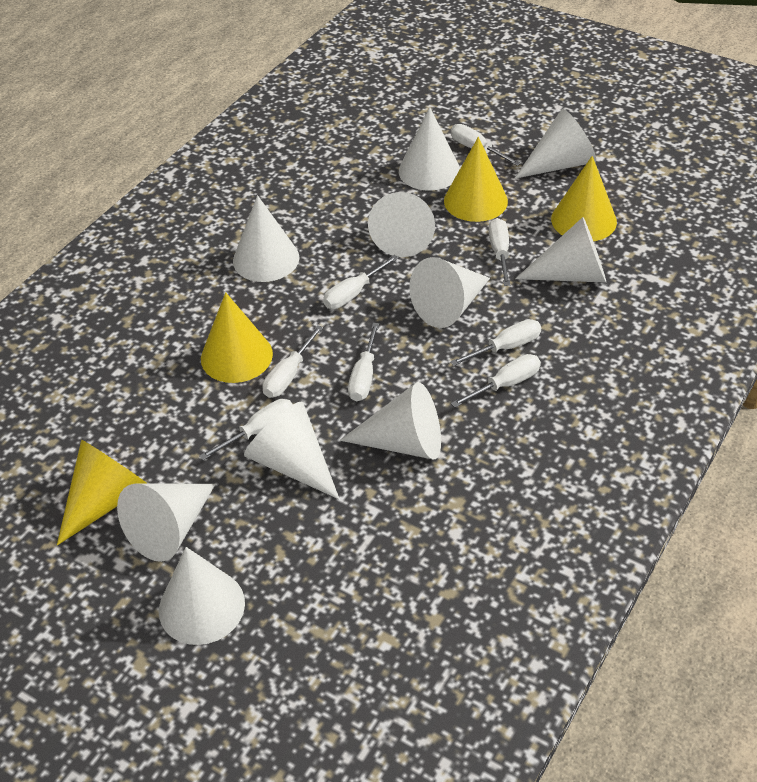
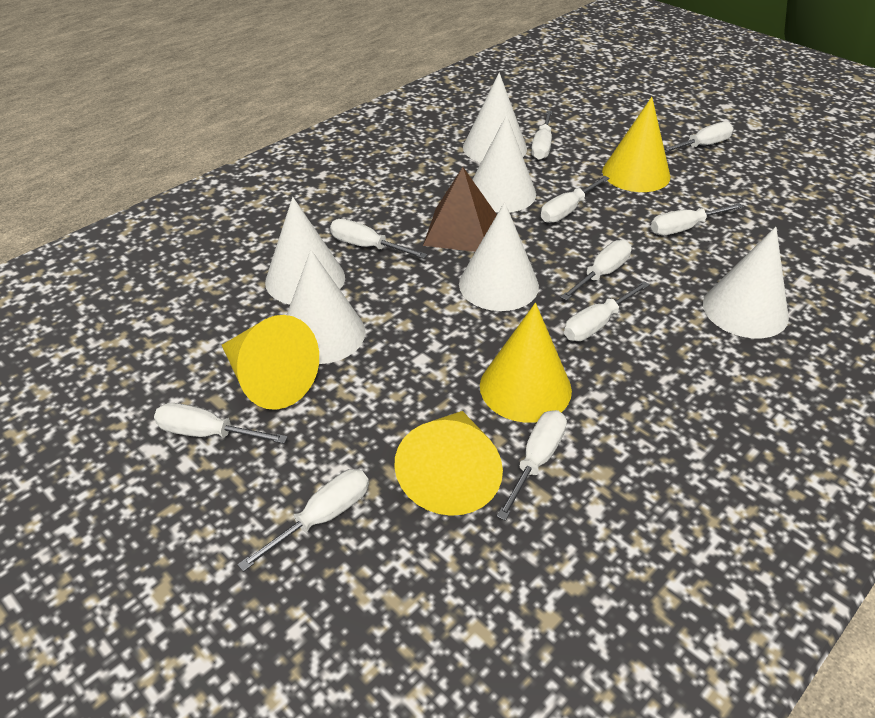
brown pyramid: 0 -> 1
white cone: 10 -> 6
white screwdriver: 8 -> 10

